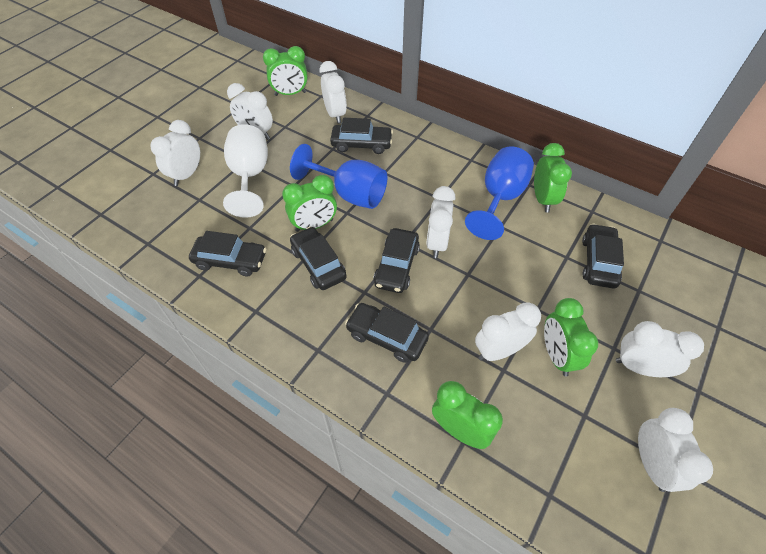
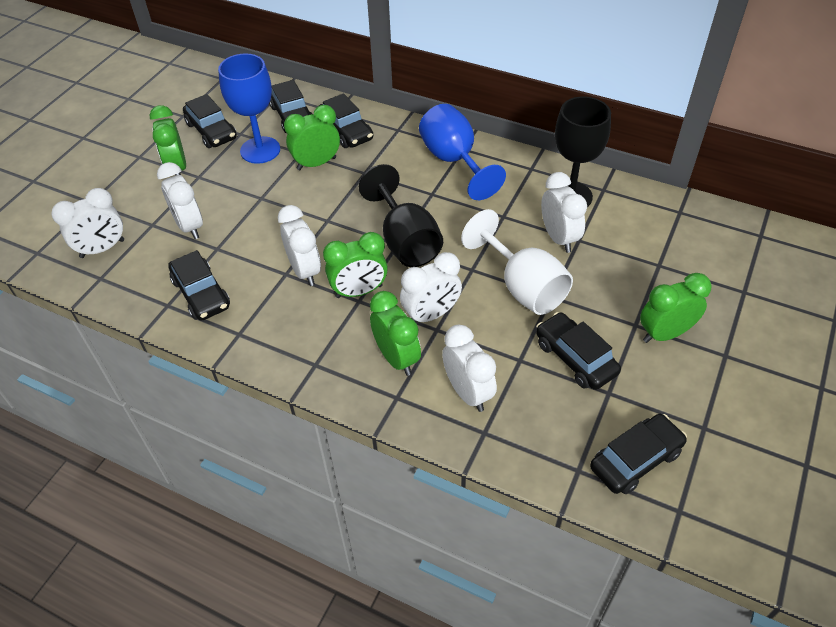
black goblet: 0 -> 2
white clock: 7 -> 6

